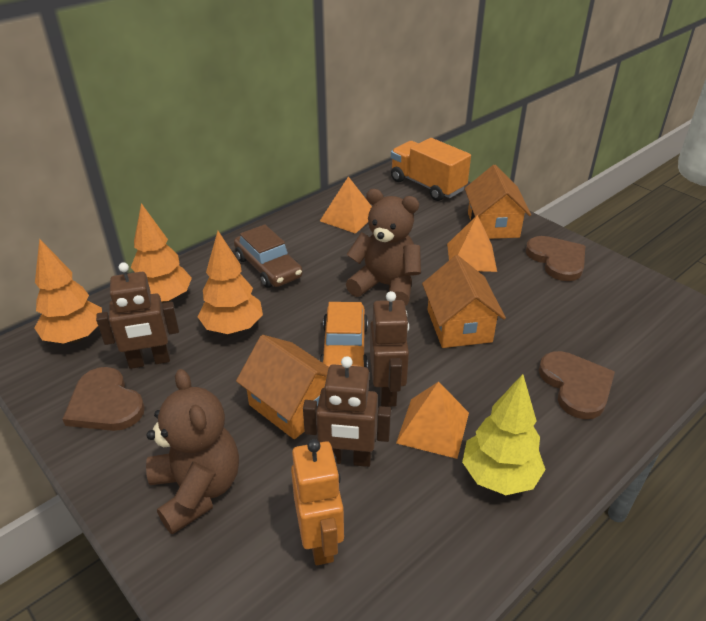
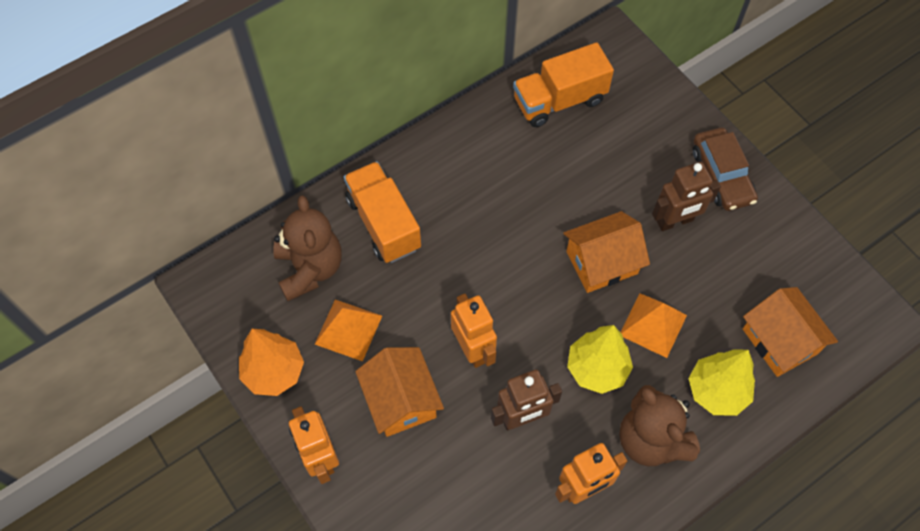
brown heart: 3 -> 0
brown robot: 3 -> 2
orange car: 1 -> 0
orange pyramid: 3 -> 2
orange robot: 1 -> 3
orange tree: 3 -> 1
orange truck: 1 -> 2
yellow tree: 1 -> 2

